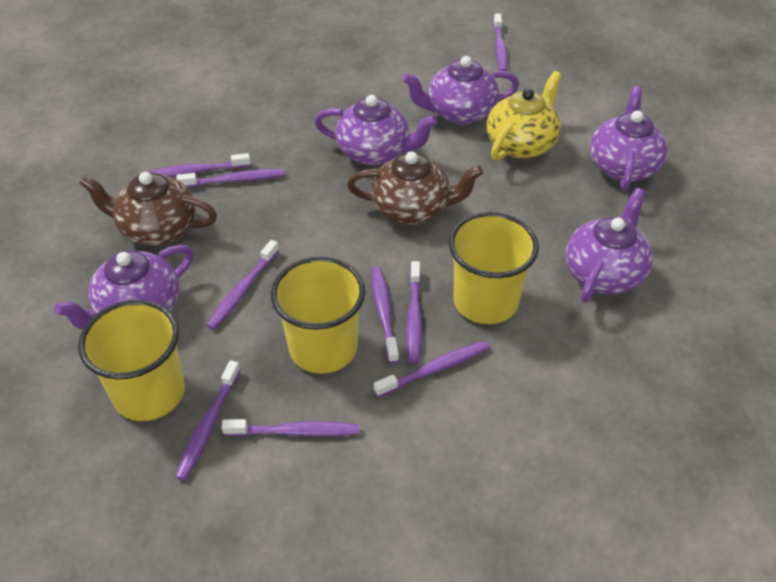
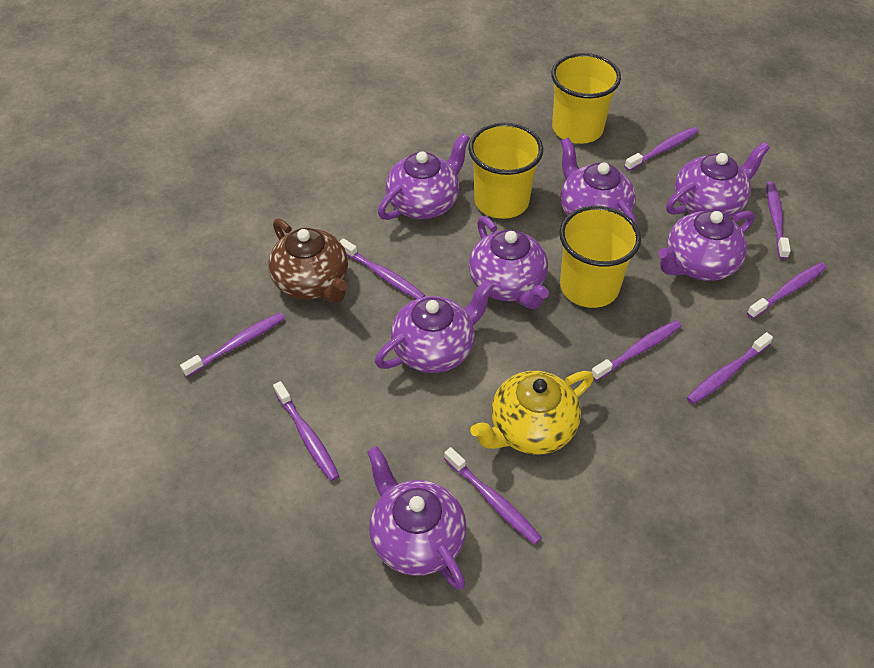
brown teapot: 2 -> 1
purple teapot: 5 -> 7

